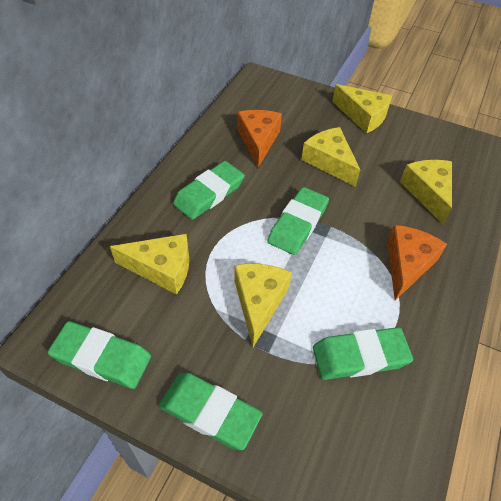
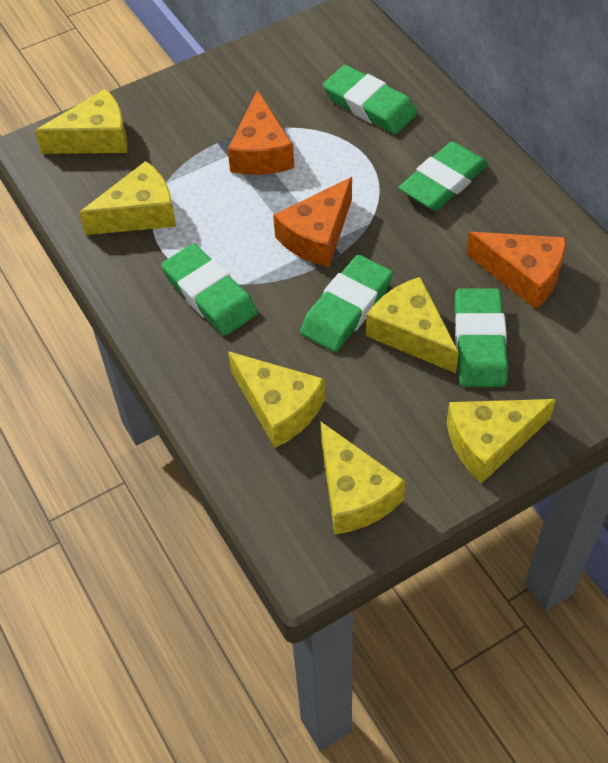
orange cheese: 2 -> 3
yellow cheese: 5 -> 6

